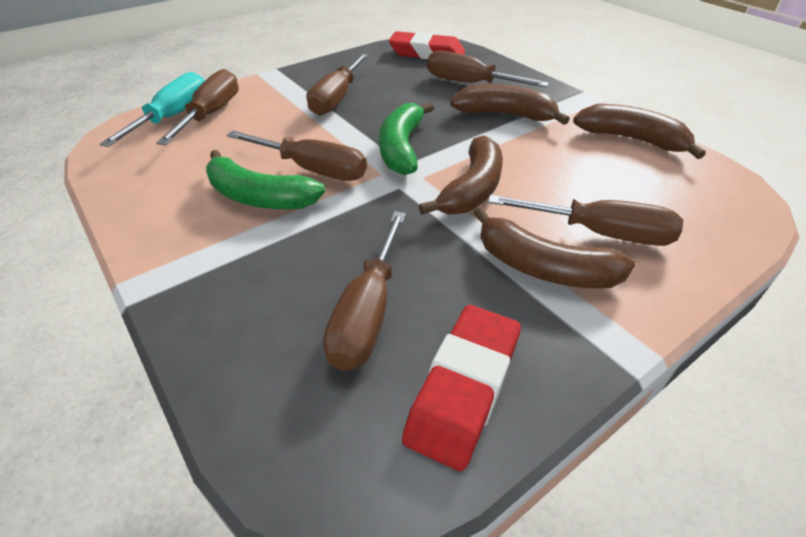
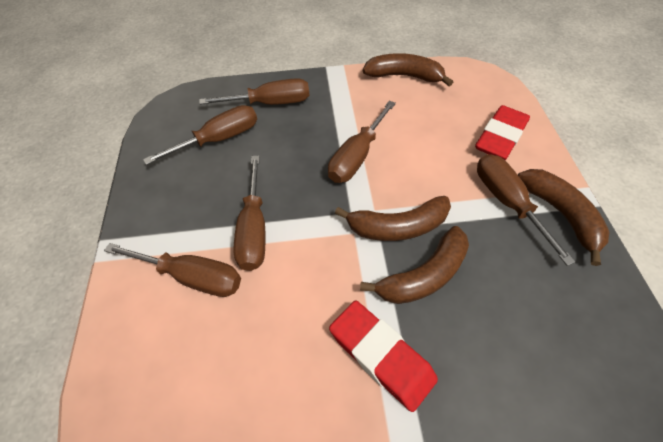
green banana: 2 -> 0
turquoise screwdriver: 1 -> 0

